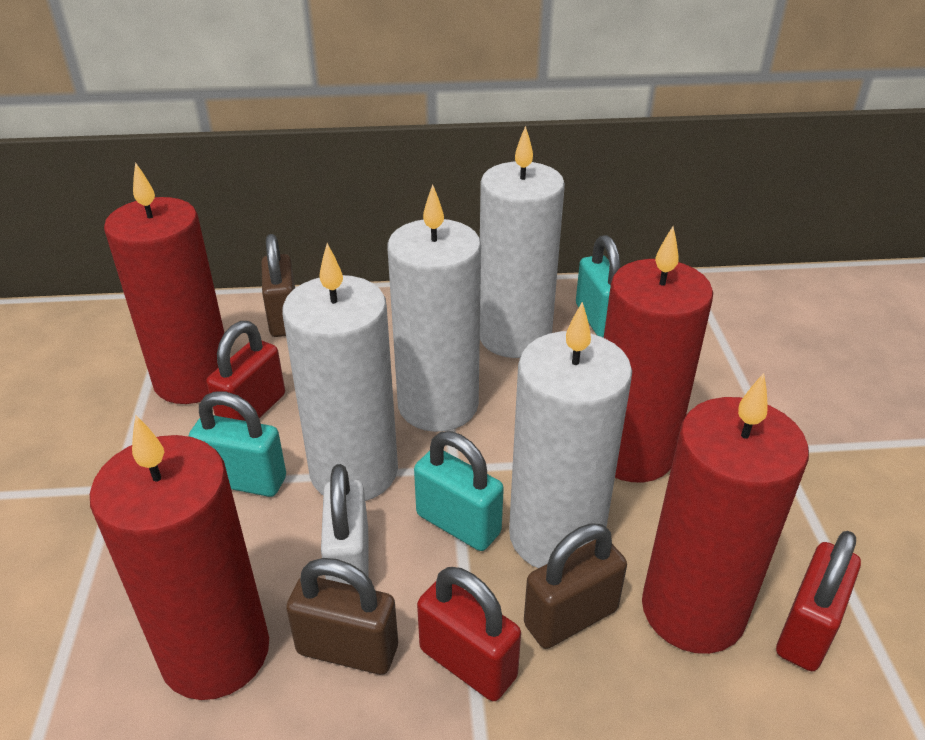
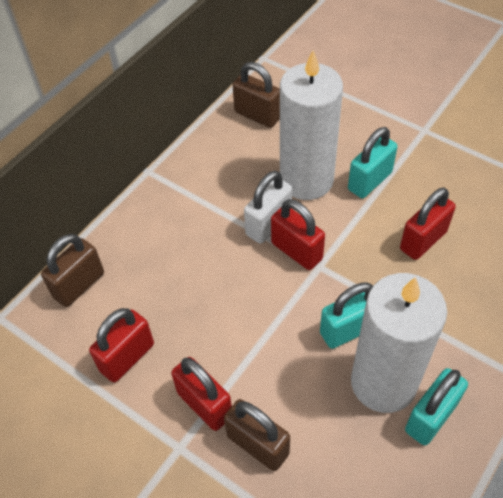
red candle: 4 -> 0
red padlock: 3 -> 4
white candle: 4 -> 2

